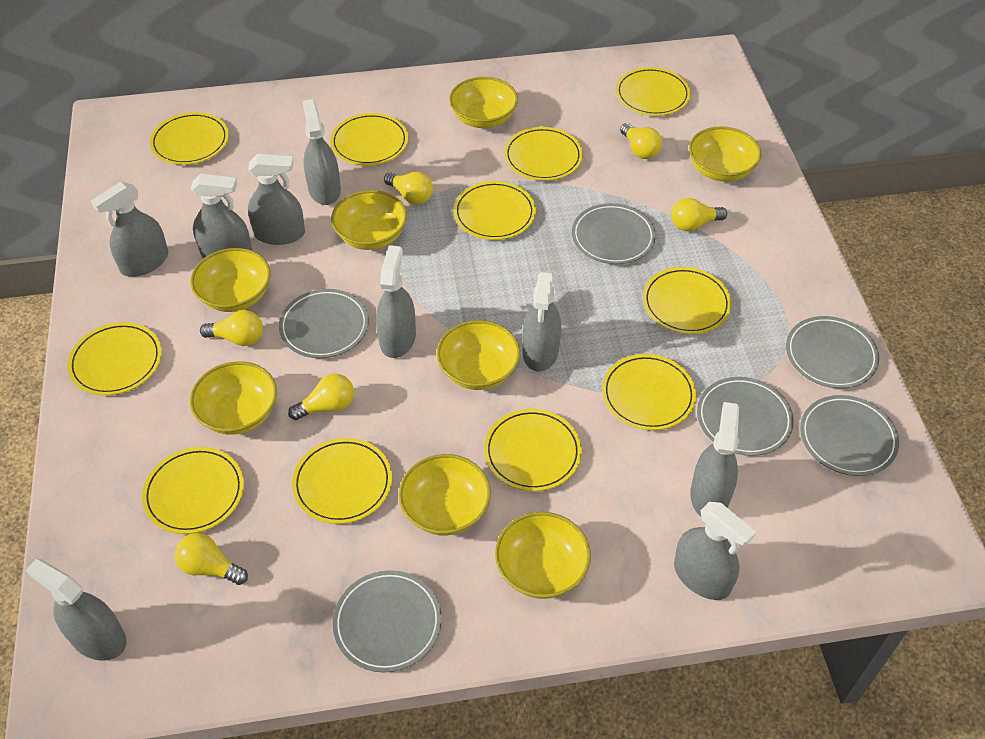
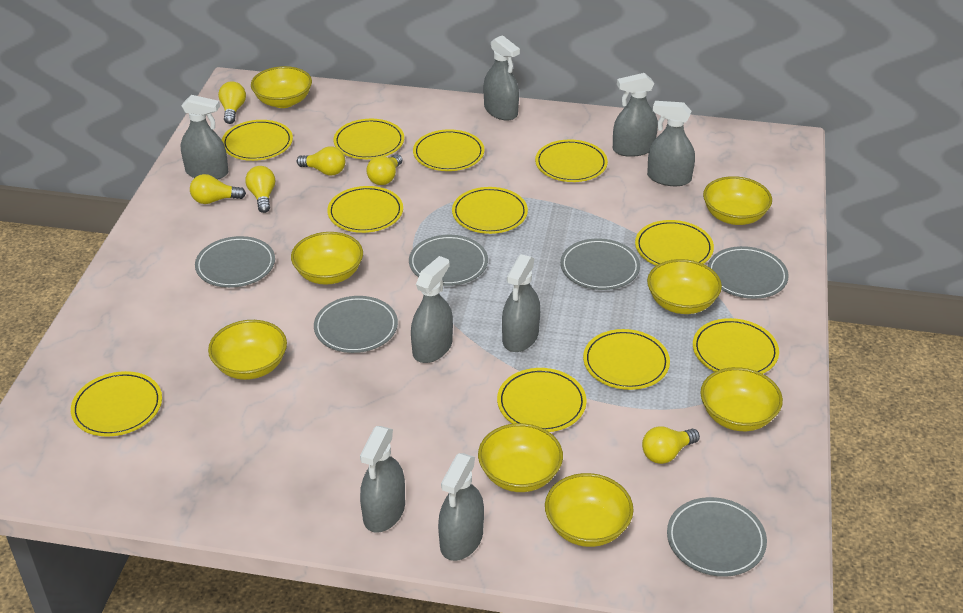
grey spray bottle: 9 -> 8

